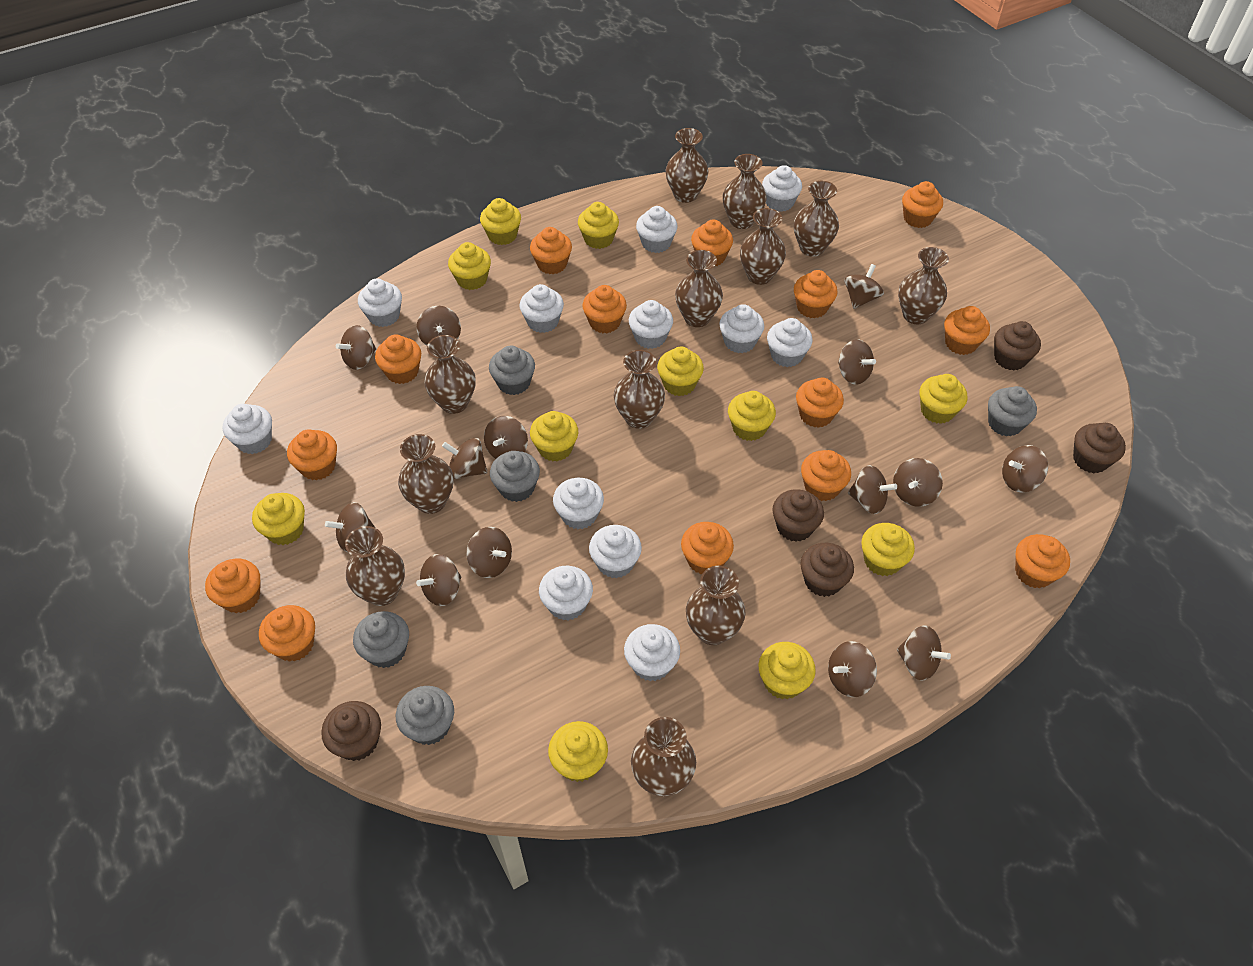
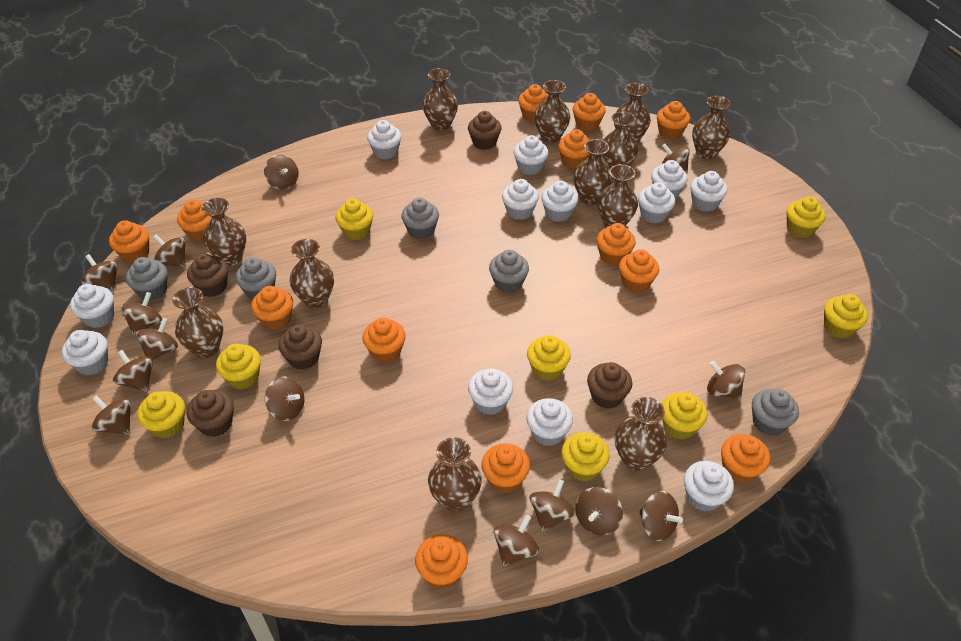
orange cupcake: 14 -> 13
yellow cupcake: 11 -> 8

